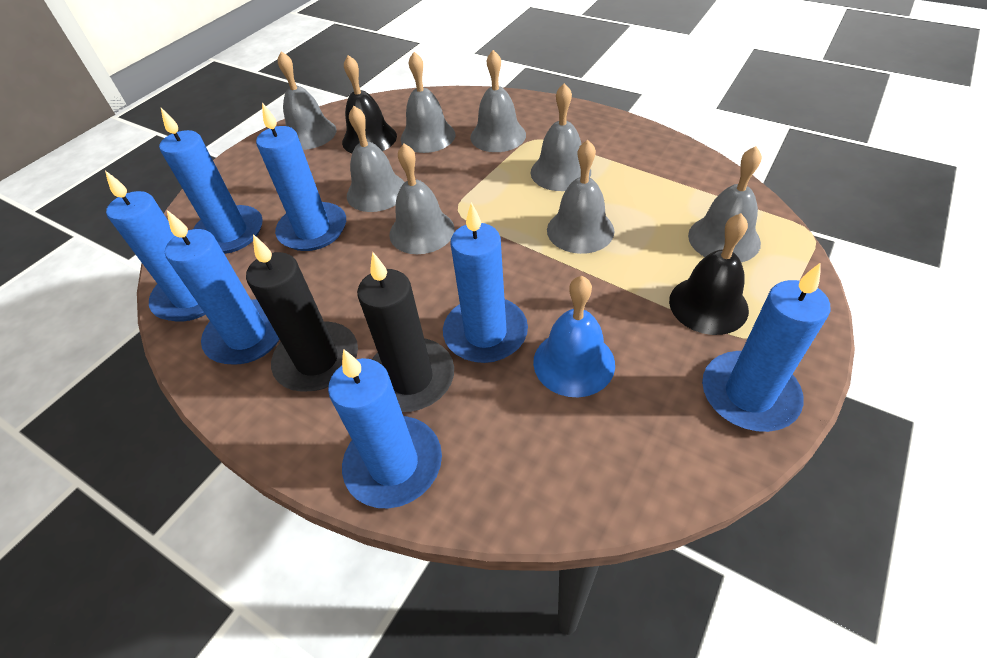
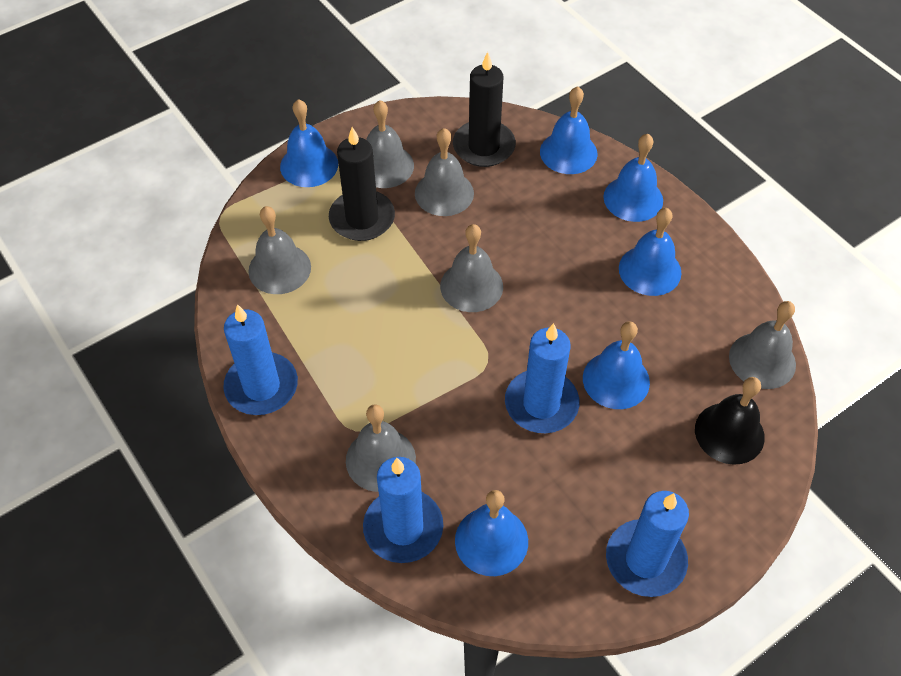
black bell: 2 -> 1
blue bell: 1 -> 6
blue candle: 7 -> 4
grey bell: 8 -> 6

